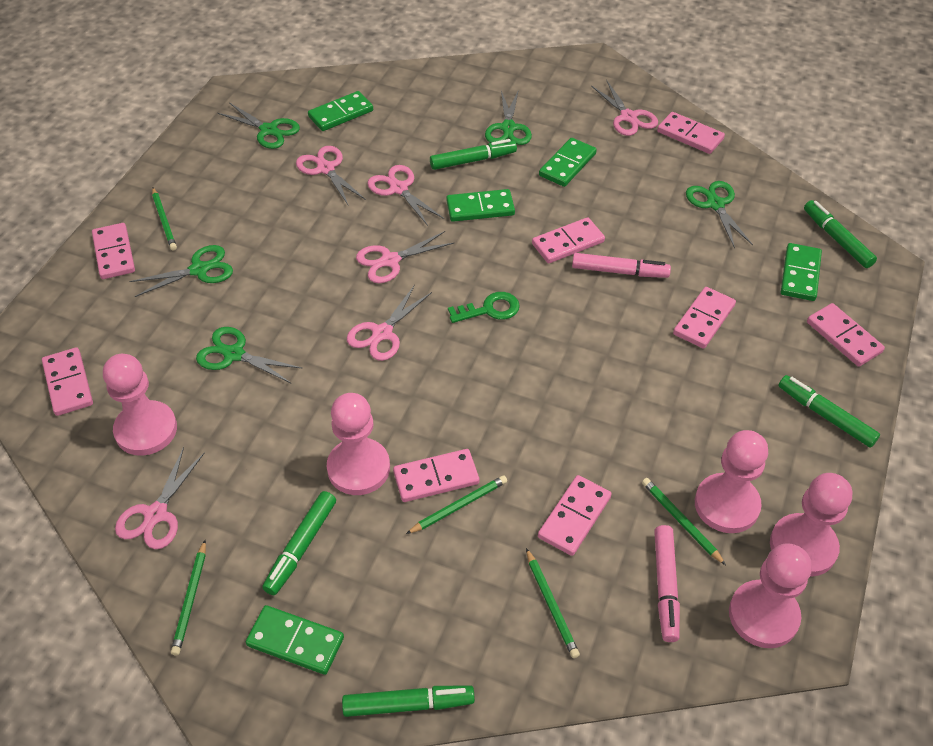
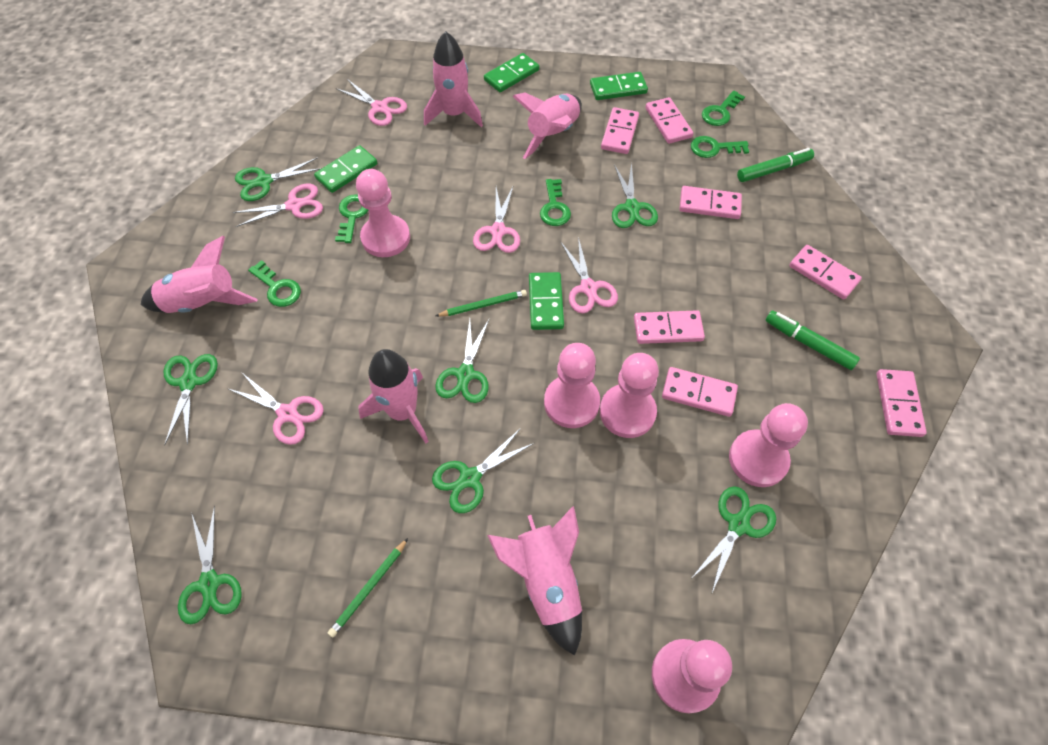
green domino: 5 -> 4
green key: 1 -> 5
green marker: 5 -> 2
green pencil: 5 -> 2
green scissors: 5 -> 7
pink domino: 8 -> 7
pink marker: 2 -> 0
pink rocket: 0 -> 5
pink scissors: 6 -> 5

